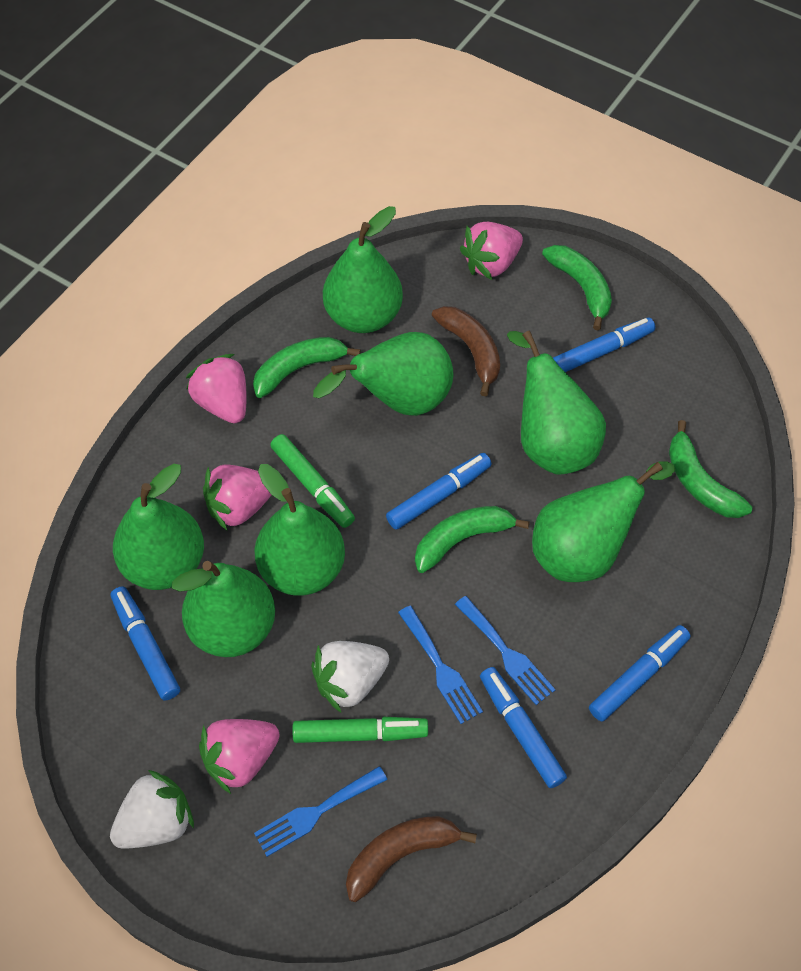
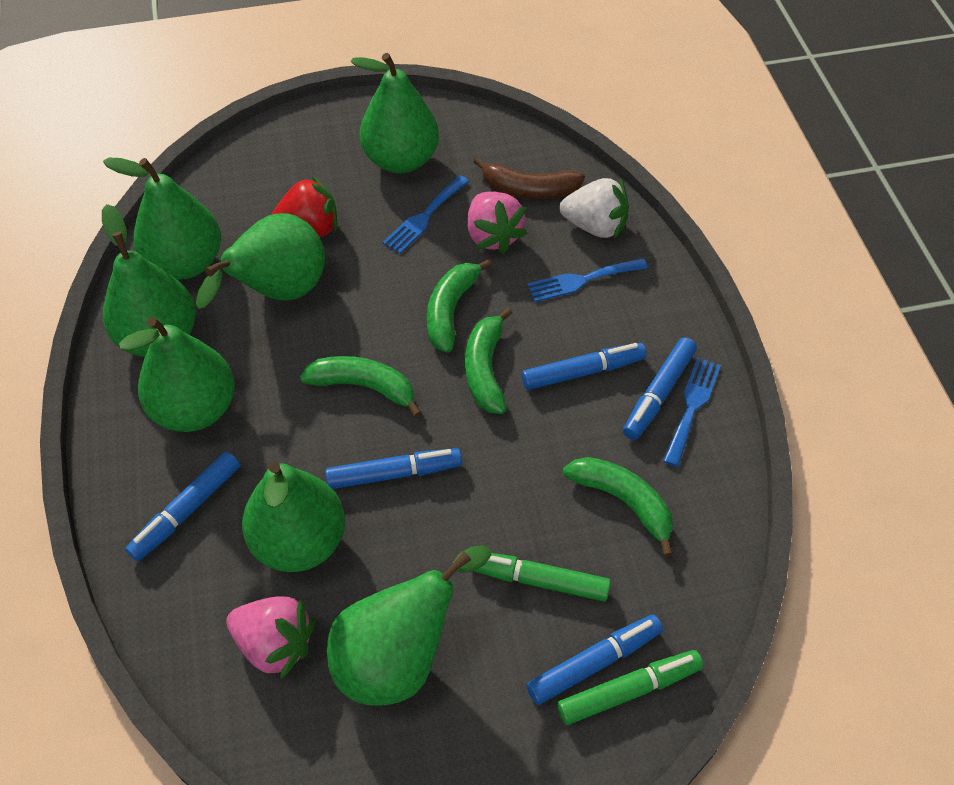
brown banana: 2 -> 1
pink strawberry: 4 -> 2
red strawberry: 0 -> 1
white strawberry: 2 -> 1

